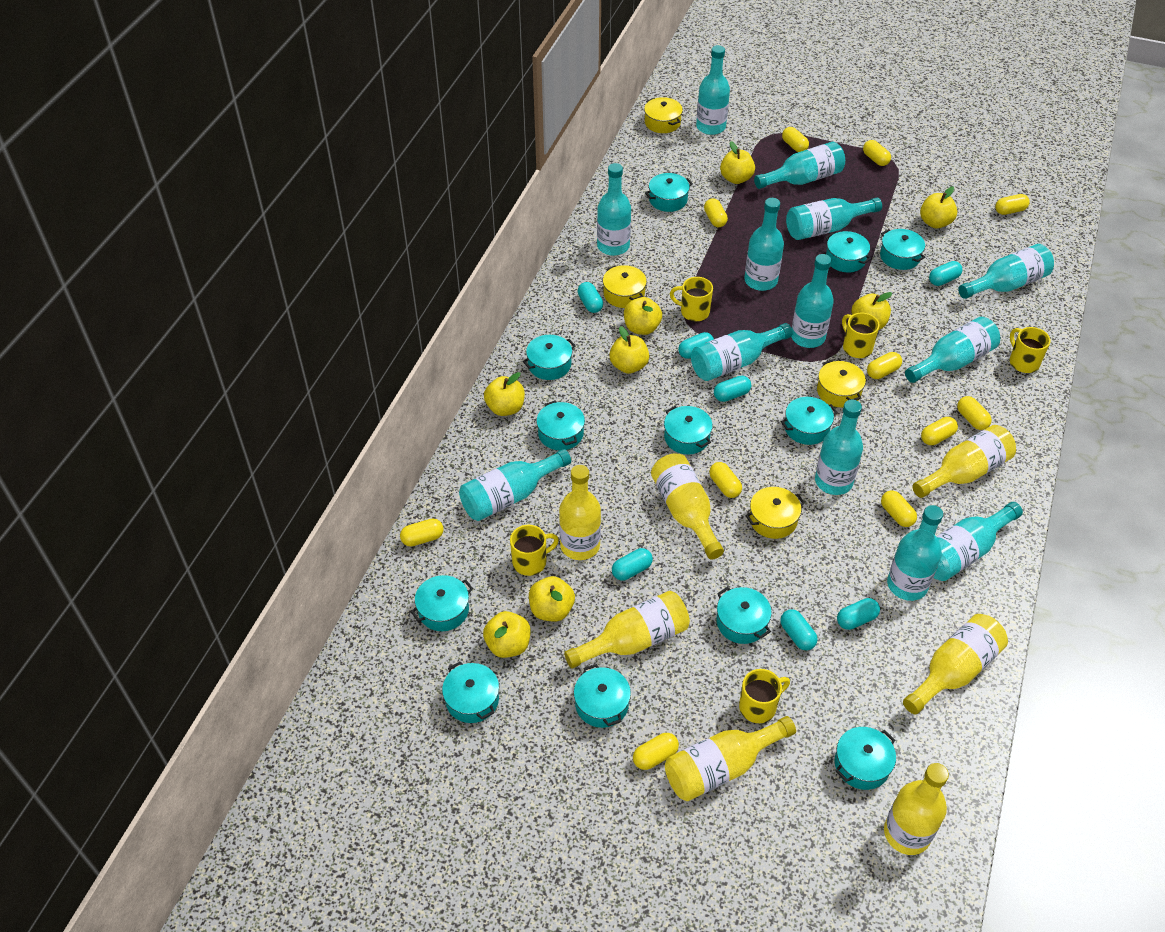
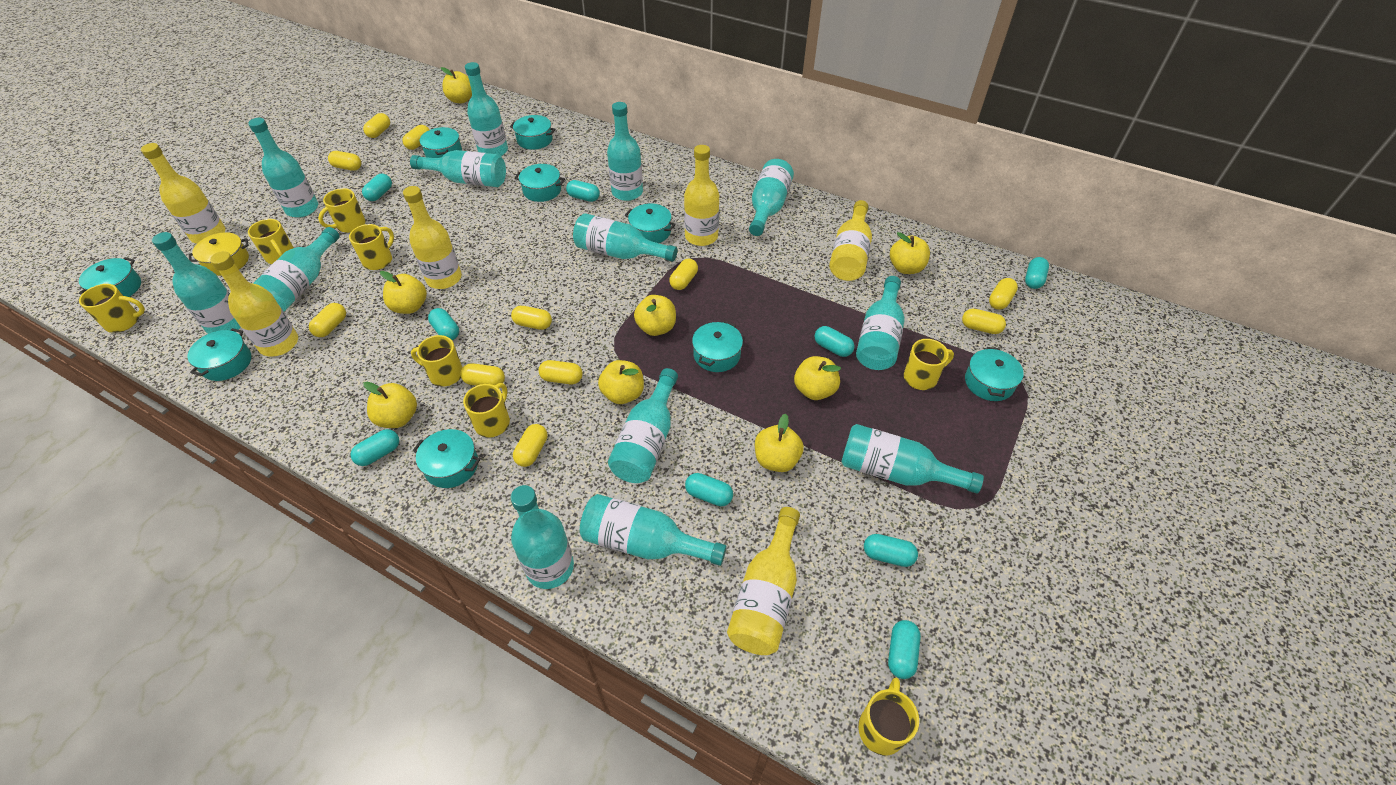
turquoise capsule: 7 -> 9
turquoise pot: 12 -> 9
yellow bottle: 7 -> 6
yellow mug: 5 -> 8
yellow pot: 4 -> 1

